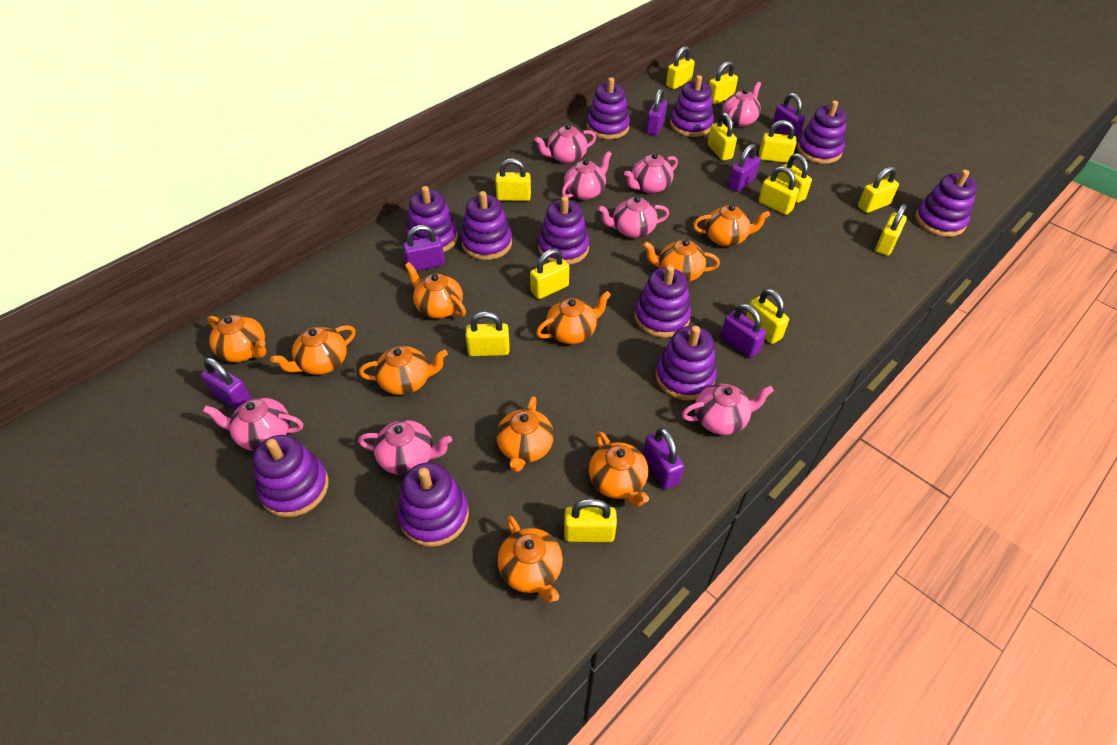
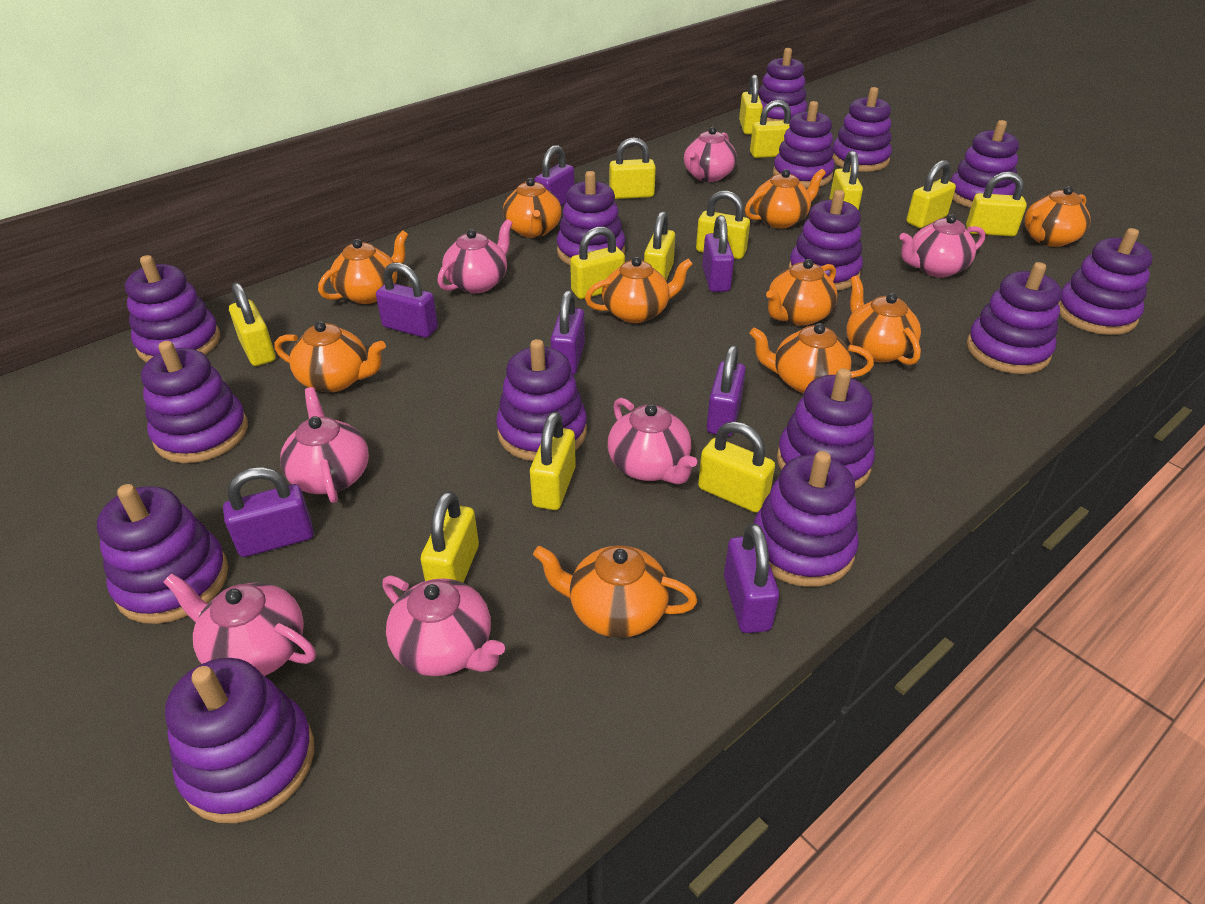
pink teapot: 8 -> 7
purple stacking toy: 11 -> 15

